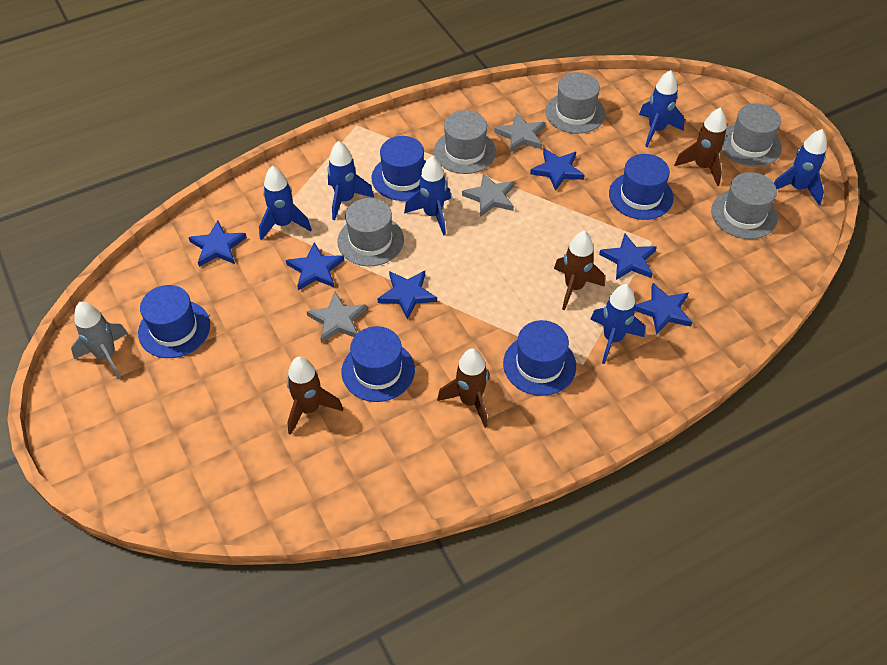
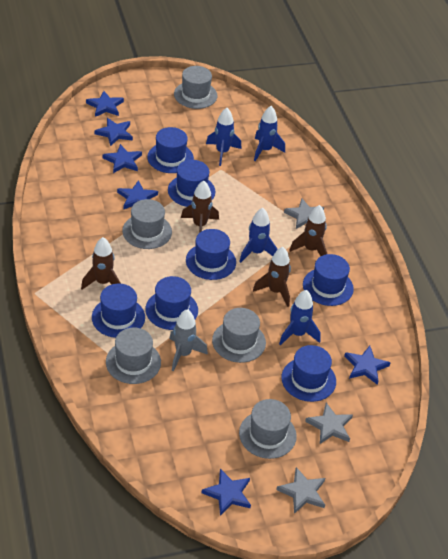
blue hat: 5 -> 7
blue rocket: 6 -> 4

